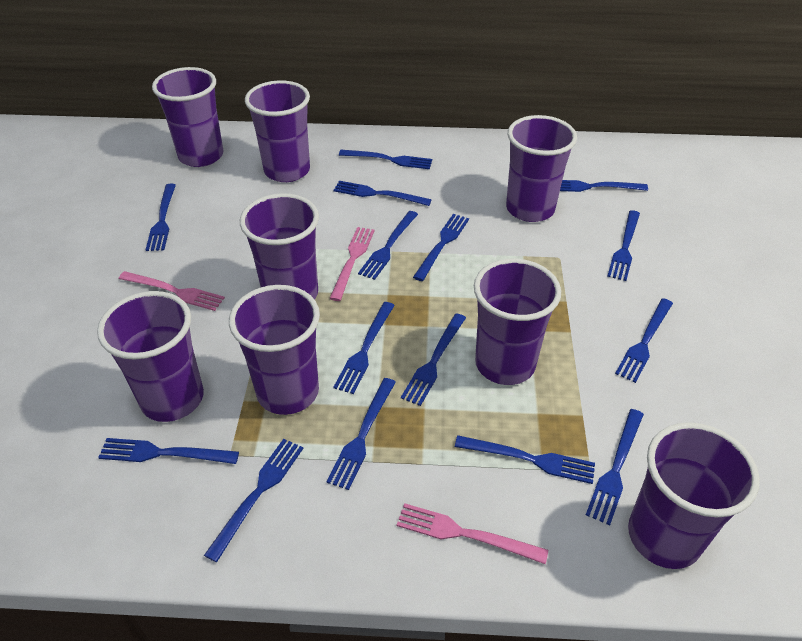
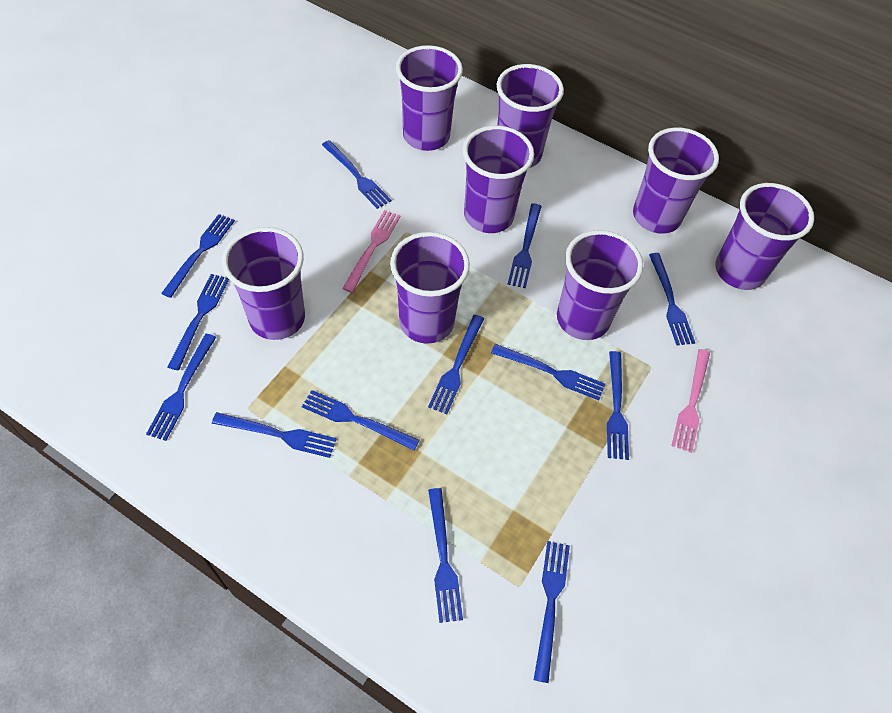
blue fork: 15 -> 13
pink fork: 3 -> 2

